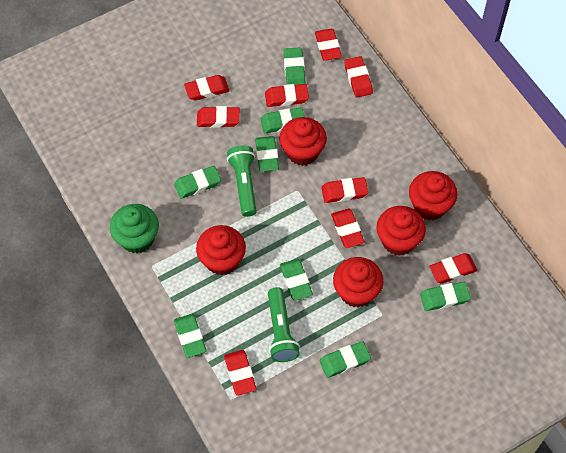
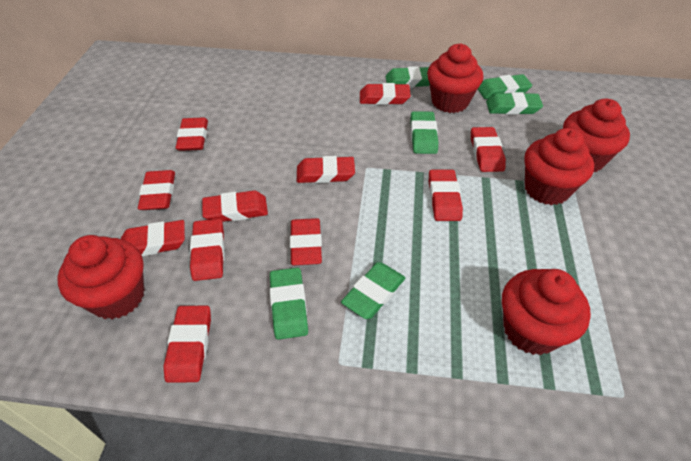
green cupcake: 1 -> 0
green eraser: 8 -> 6
green flashlight: 2 -> 0
red eraser: 9 -> 11

